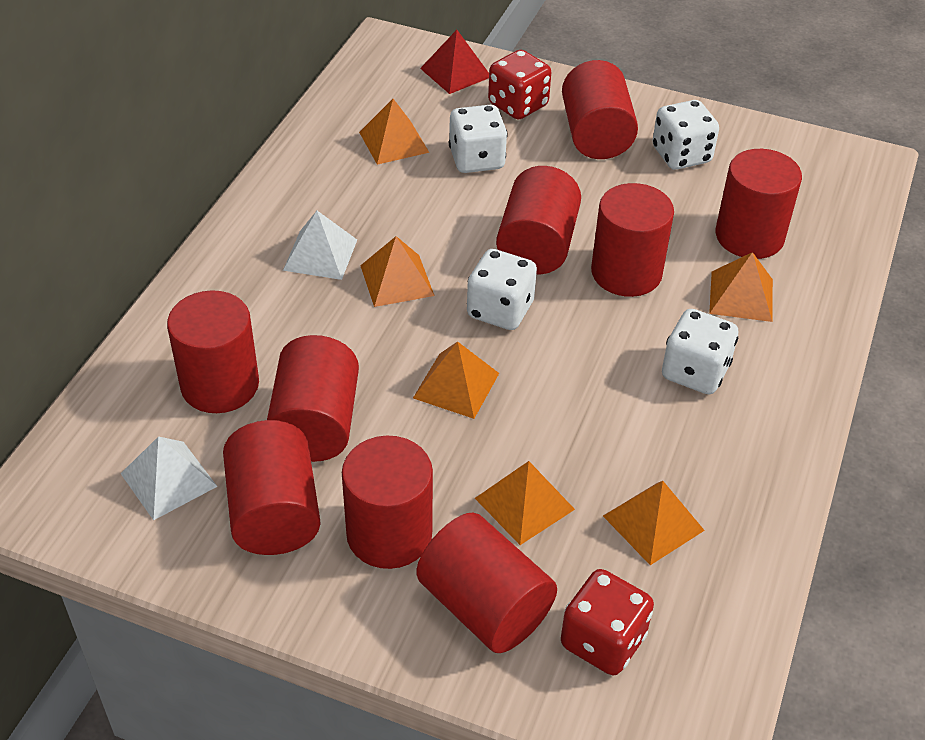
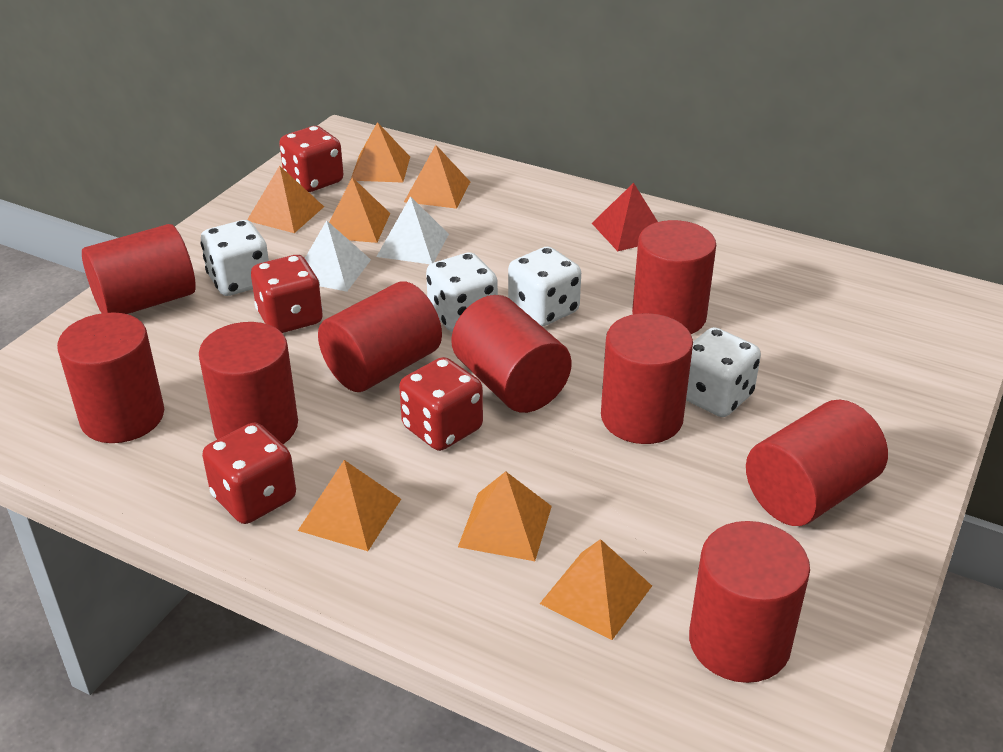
orange pyramid: 6 -> 7
red dice: 2 -> 4

